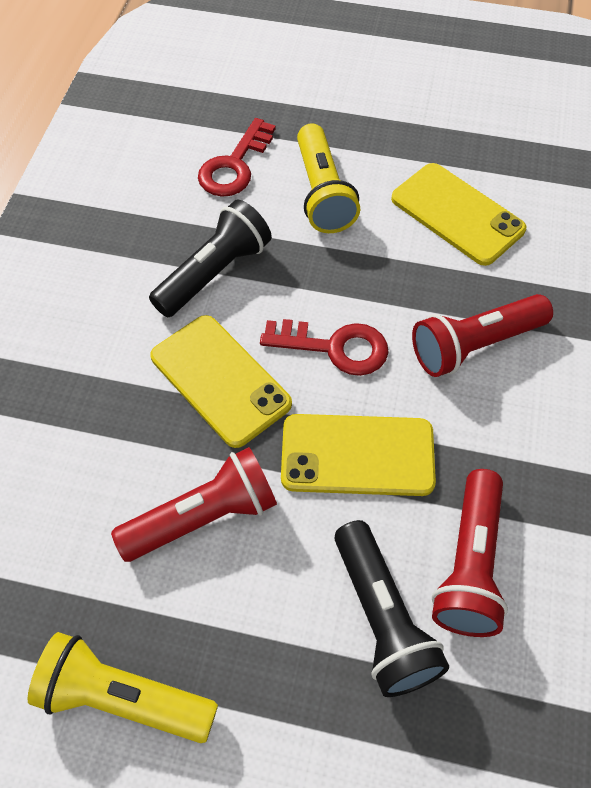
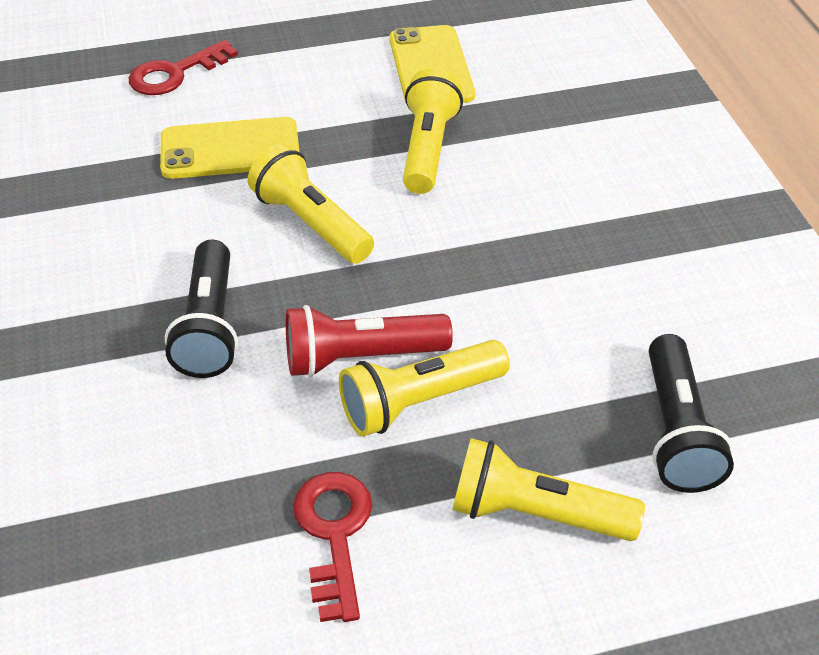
red flashlight: 3 -> 1
yellow flashlight: 2 -> 4
yellow phone: 3 -> 2

